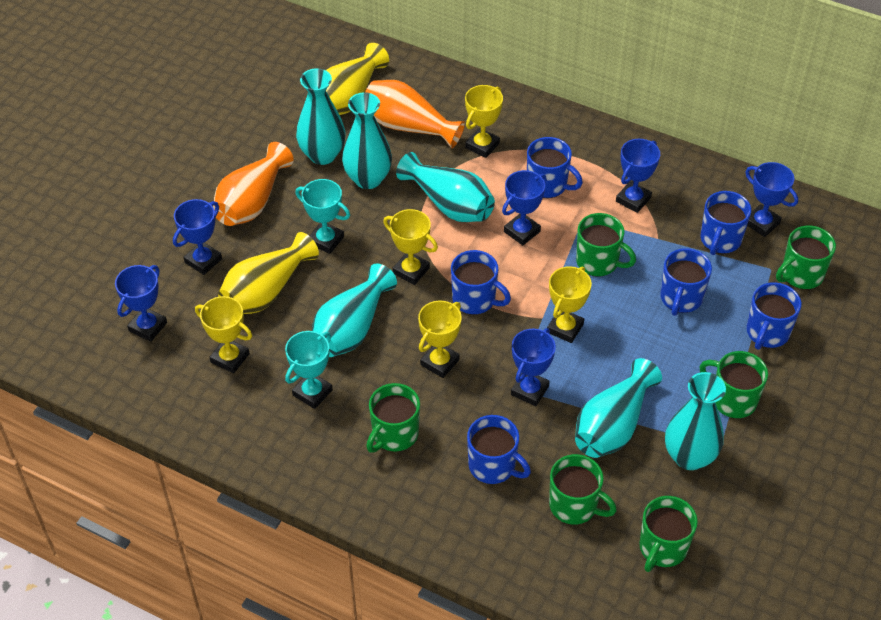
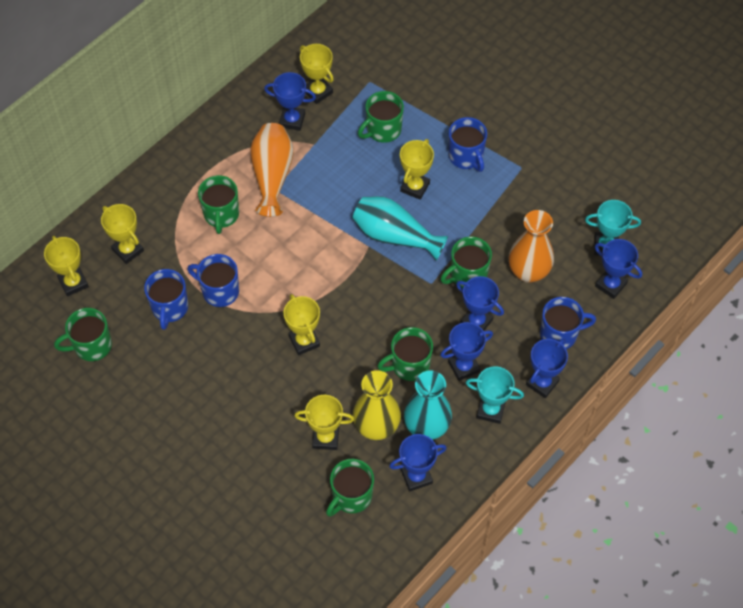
blue mug: 6 -> 4
turquoise vase: 6 -> 2
yellow trophy: 5 -> 6
yellow vase: 2 -> 1

